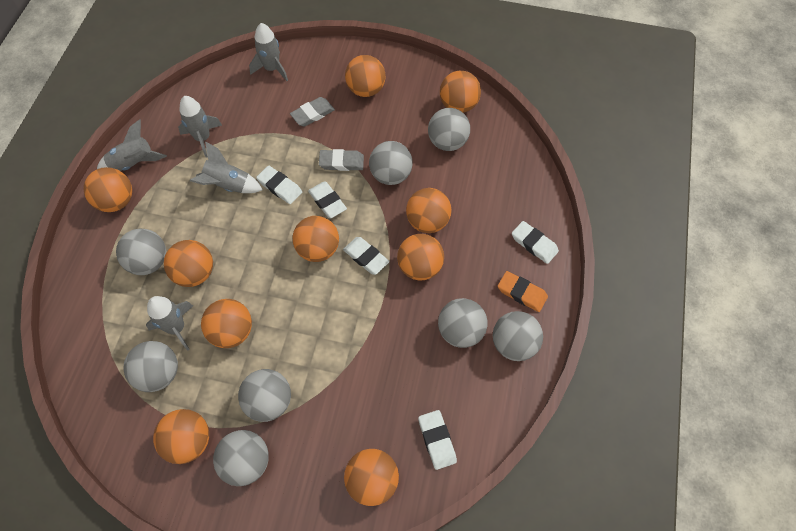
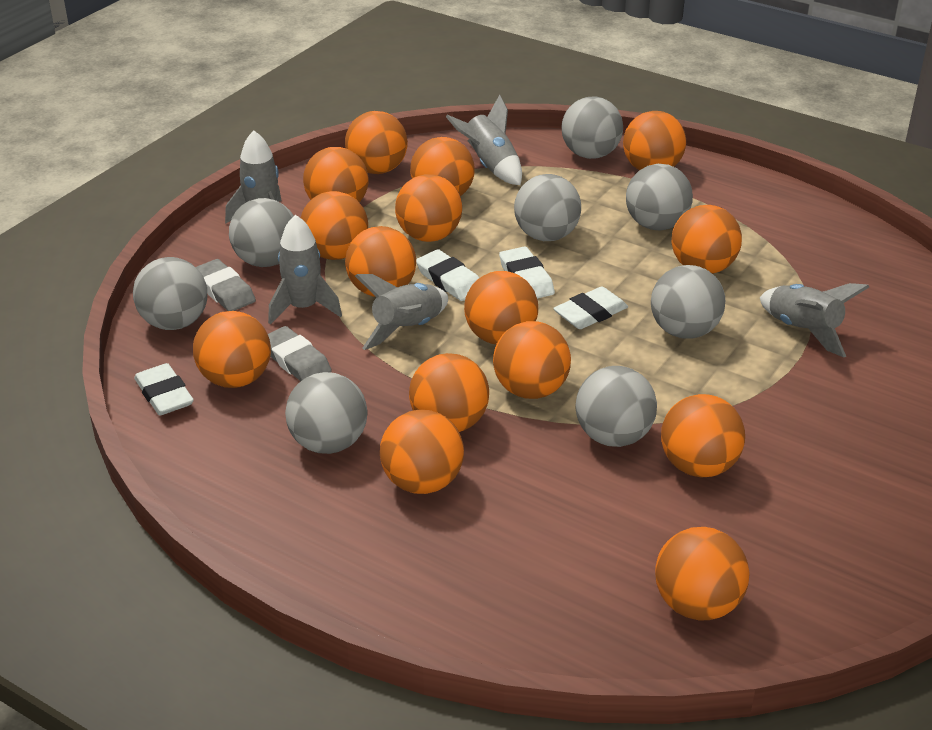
orange ball: 10 -> 15
orange eraser: 1 -> 0
white eraser: 5 -> 4

